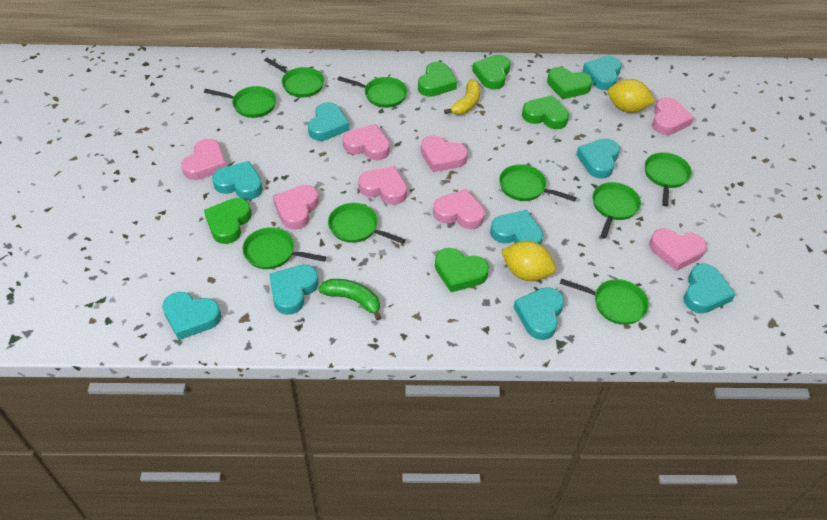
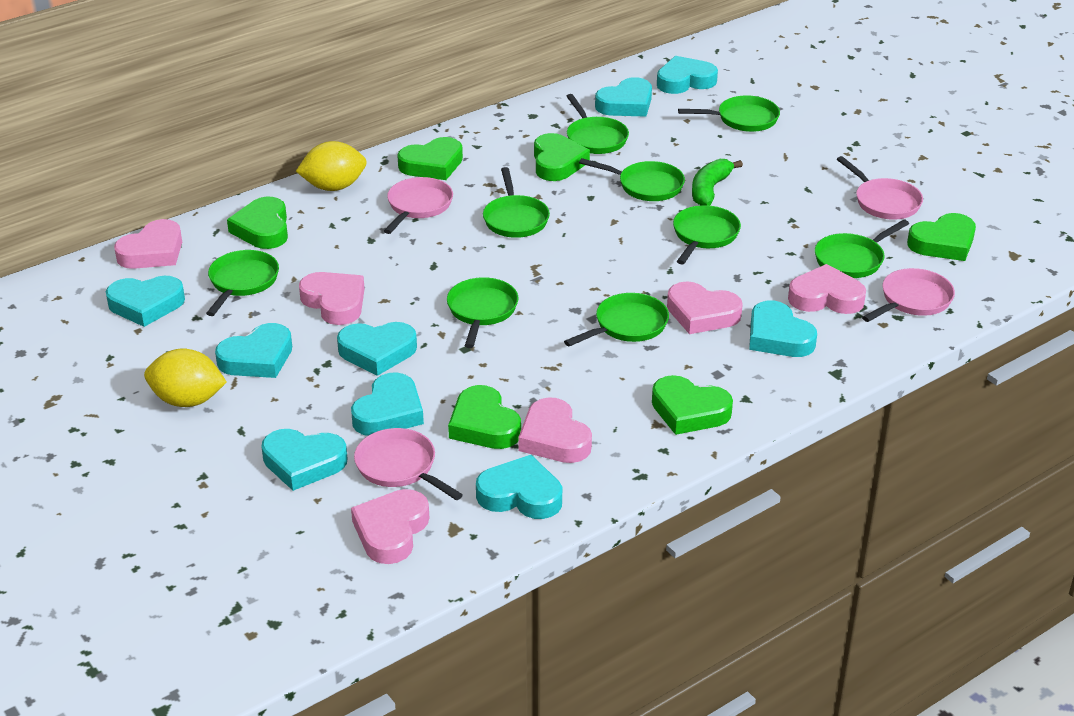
pink heart: 8 -> 6
pink pan: 0 -> 4
yellow banana: 1 -> 0

